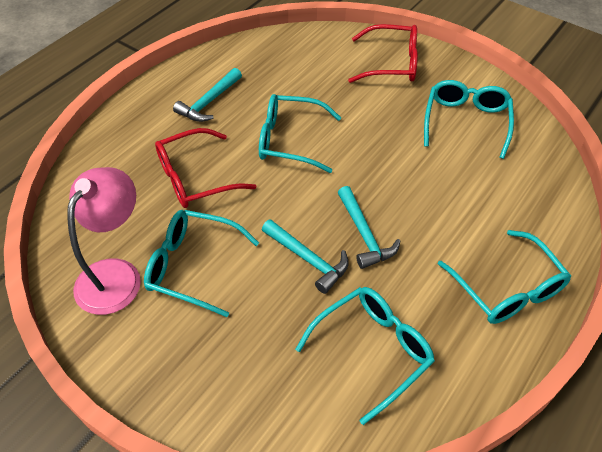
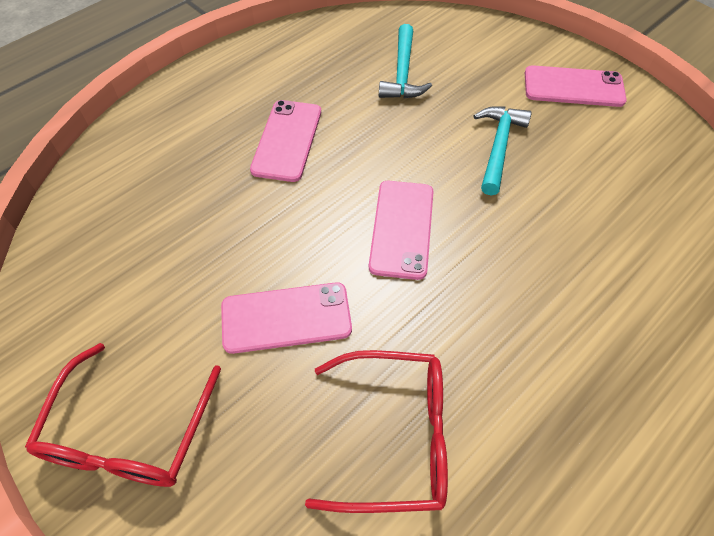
pink lamp: 1 -> 0
pink phone: 0 -> 4
turquoise glasses: 5 -> 0
turquoise hammer: 3 -> 2

